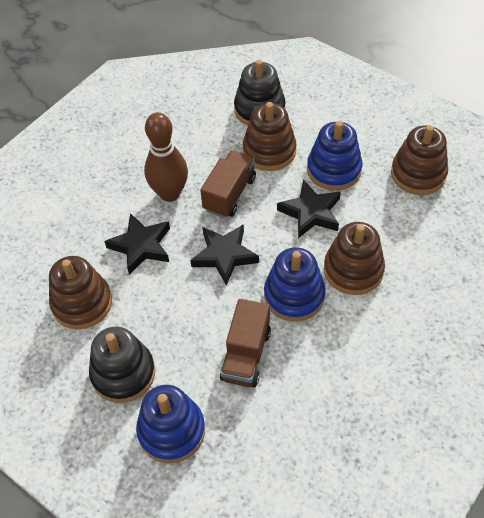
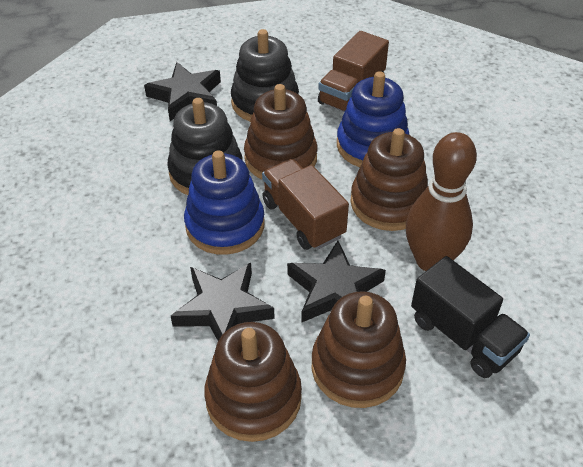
black truck: 0 -> 1
blue stacking toy: 3 -> 2

